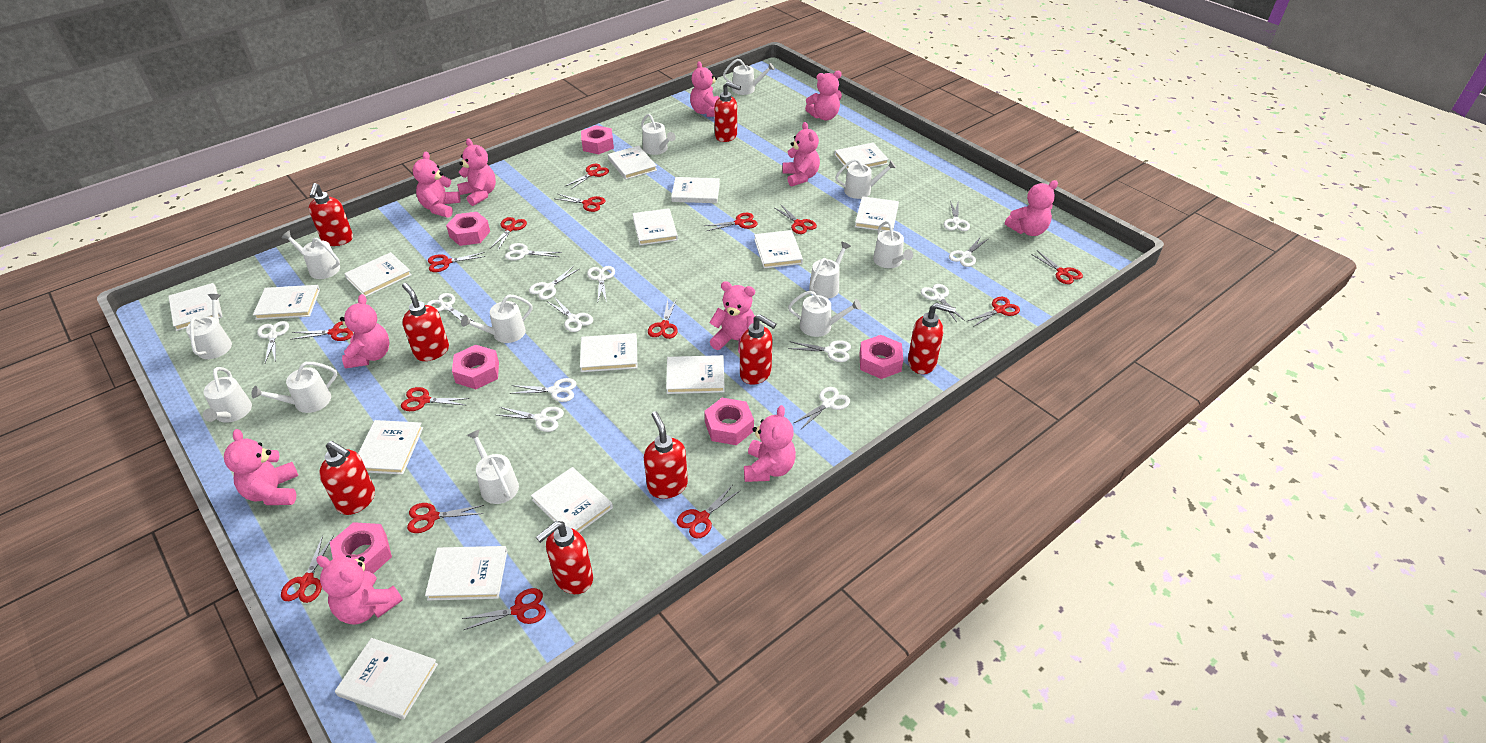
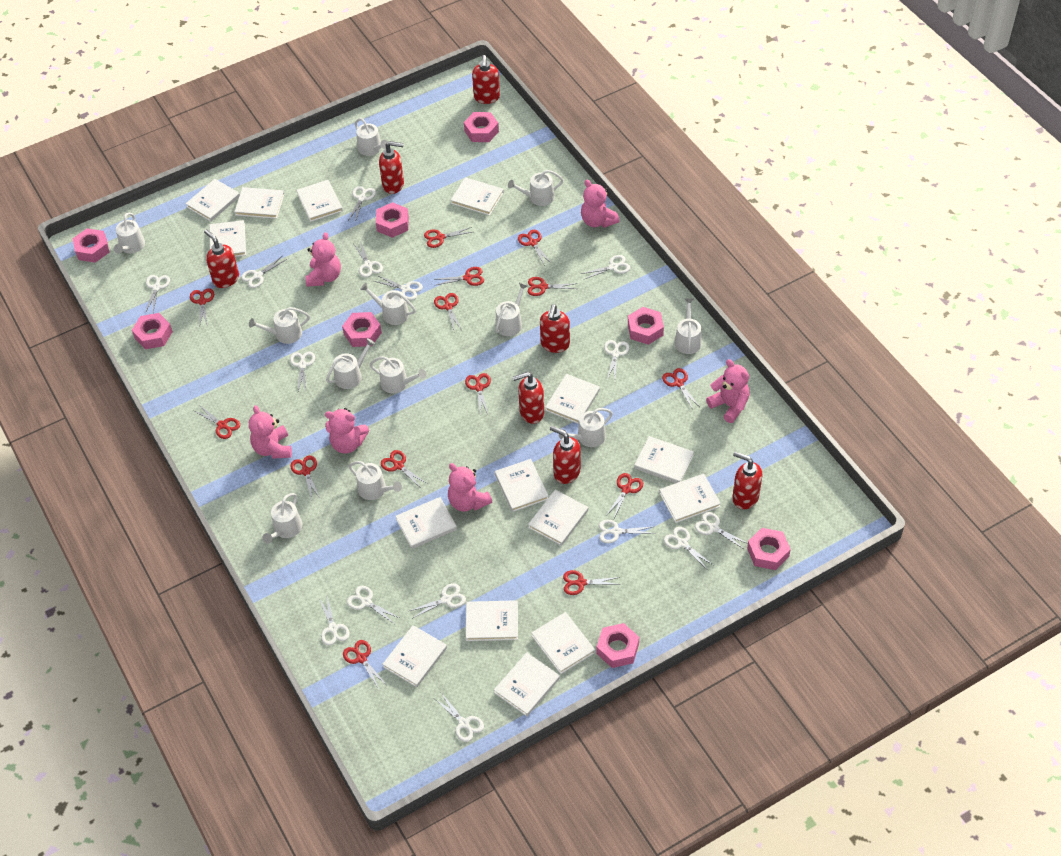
pink nut: 6 -> 8
pink teddy bear: 11 -> 6
red scissors: 15 -> 14
red soap dispenser: 8 -> 7
white scissors: 13 -> 15

